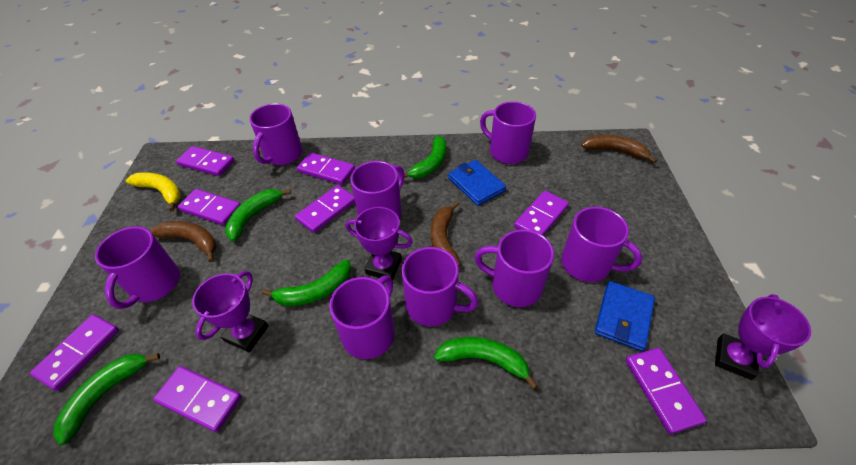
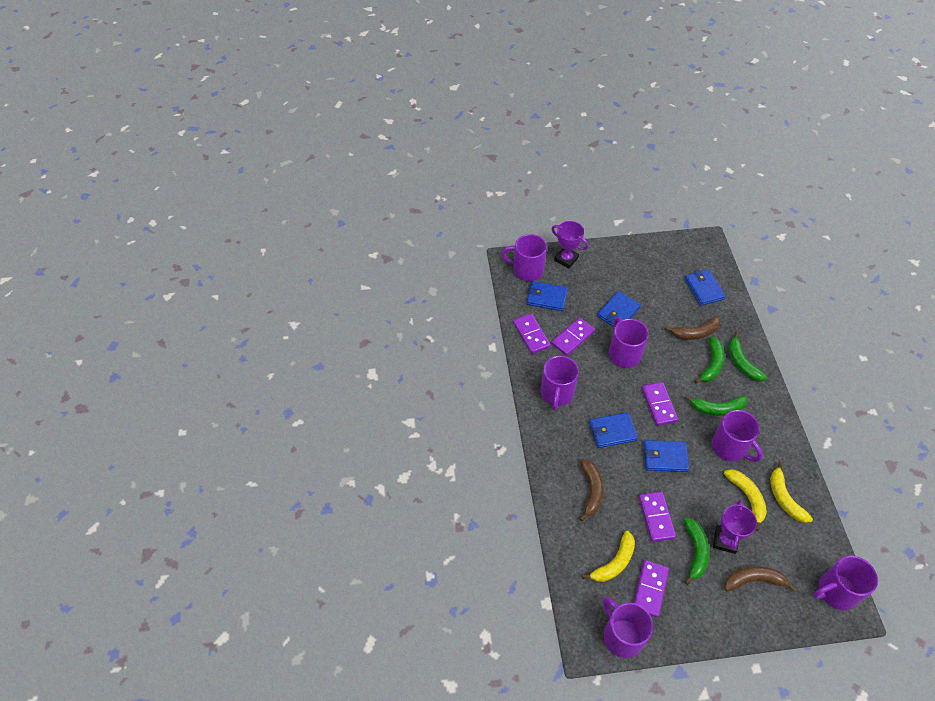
blue wallet: 2 -> 5
green banana: 5 -> 4
purple domino: 8 -> 5
purple mug: 8 -> 6
purple trophy: 3 -> 2
yellow banana: 1 -> 3

